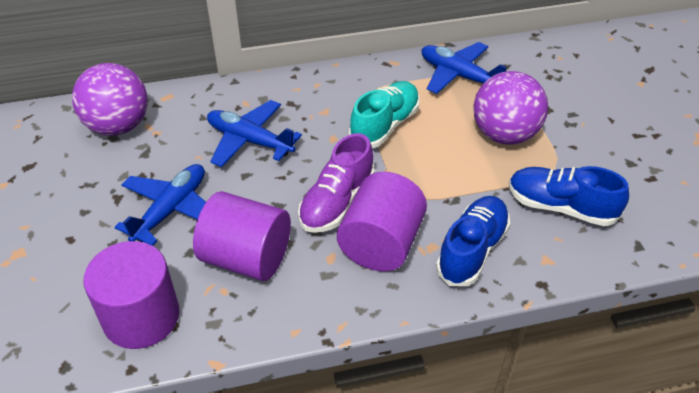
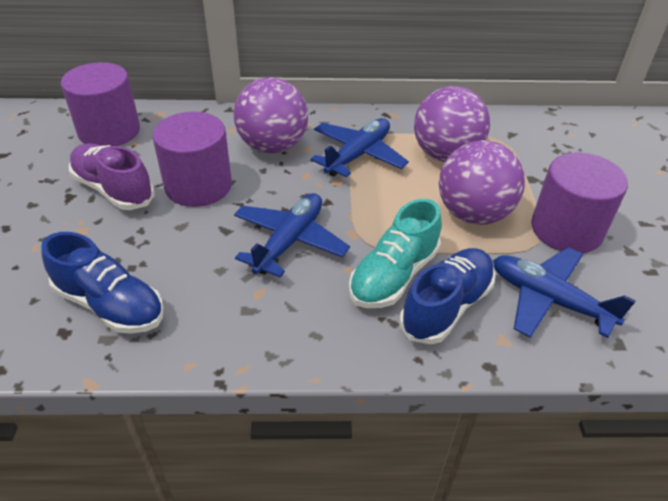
purple ball: 2 -> 3

